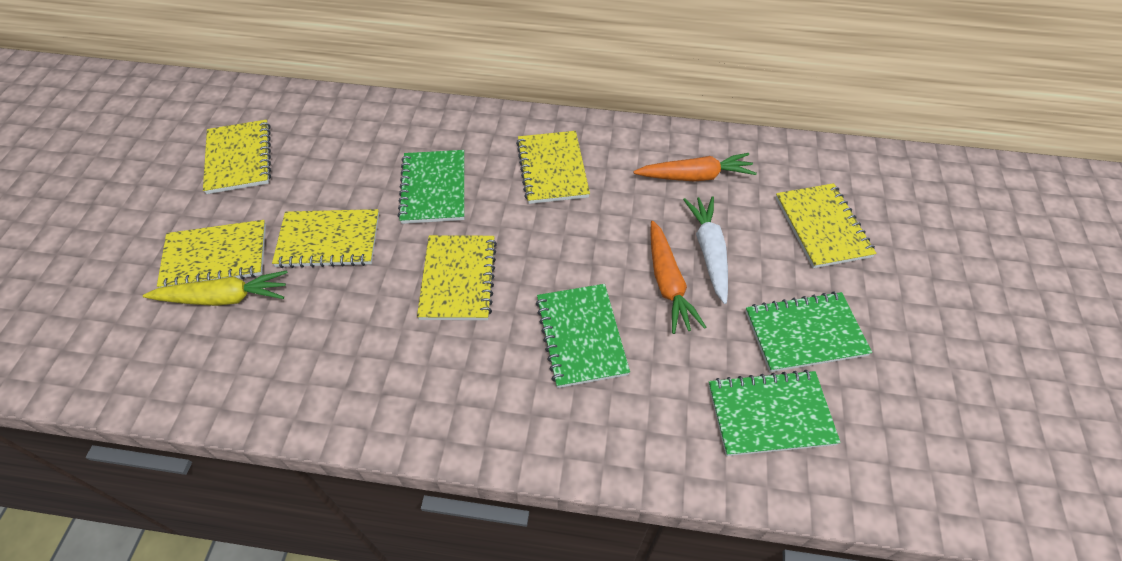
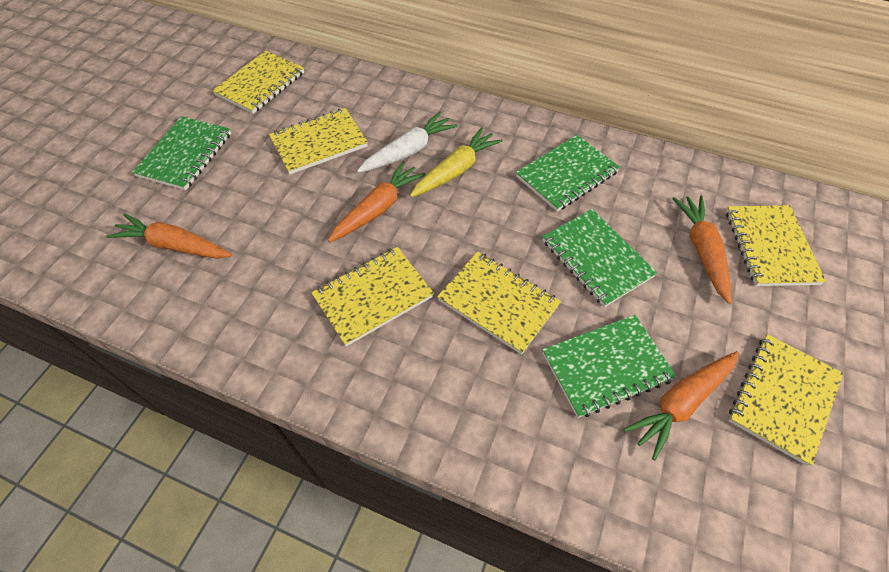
orange carrot: 2 -> 4

